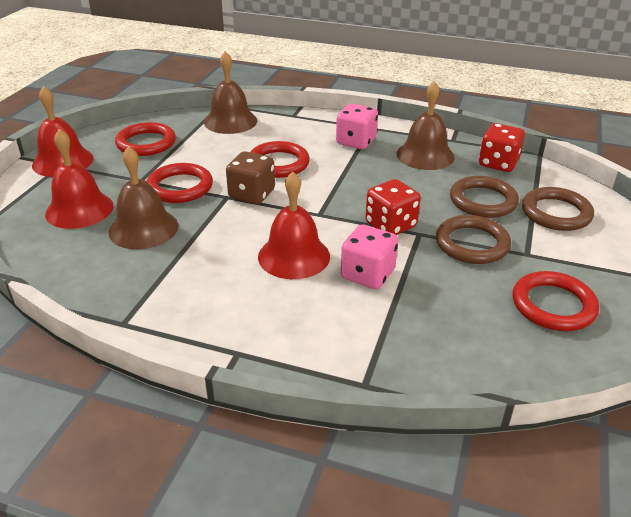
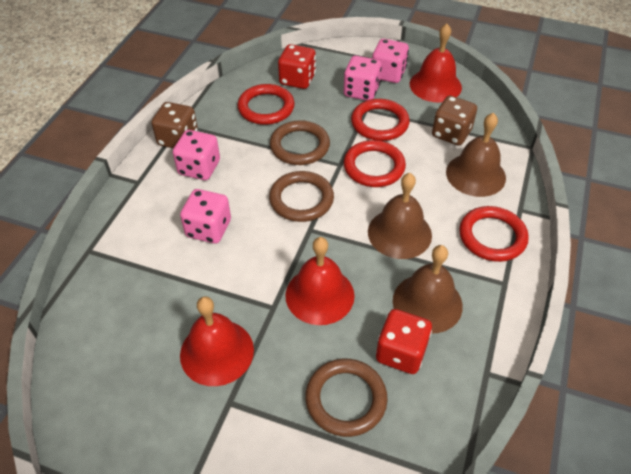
brown dice: 1 -> 2
pink dice: 2 -> 4

